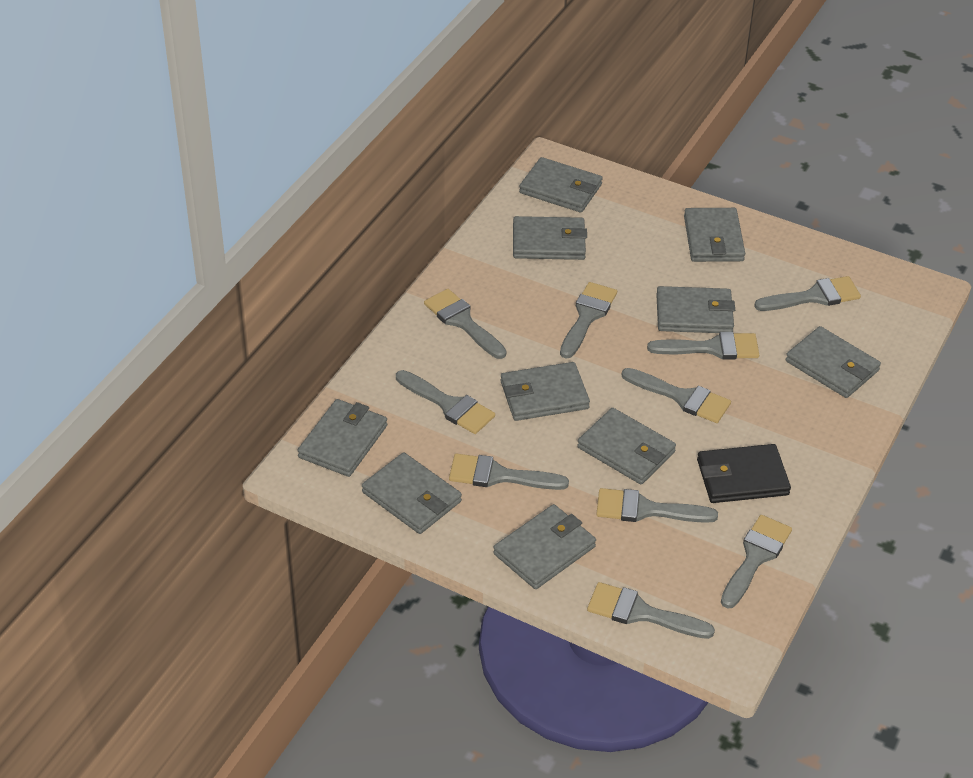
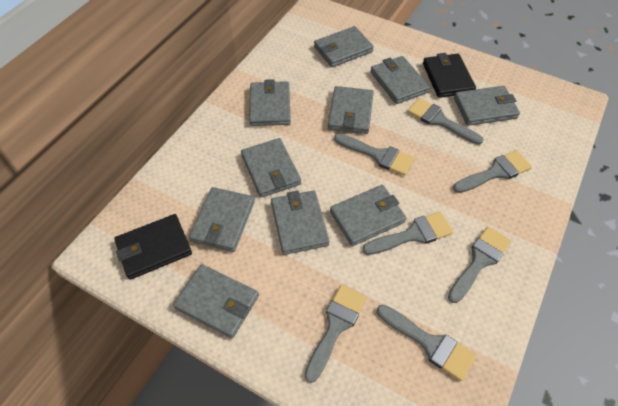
black wallet: 1 -> 2
grey brush: 10 -> 7

